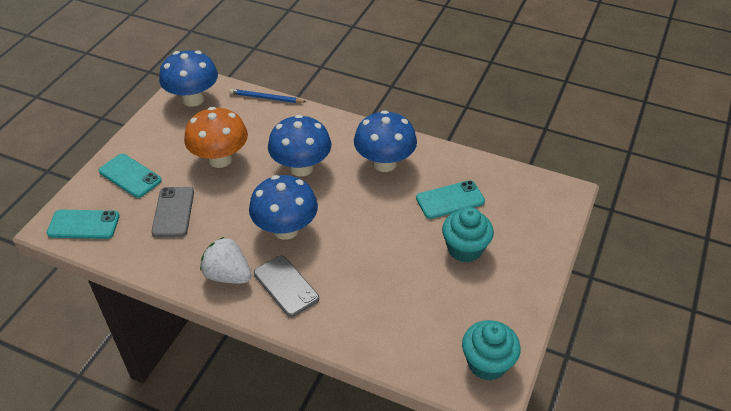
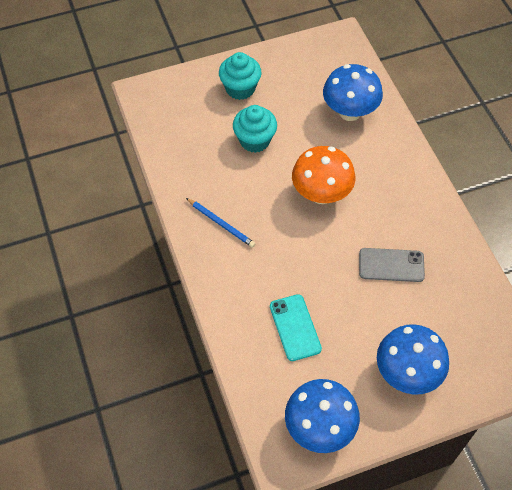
blue mushroom: 4 -> 3
grey phone: 2 -> 1
turquoise phone: 3 -> 1
white strawberry: 1 -> 0

